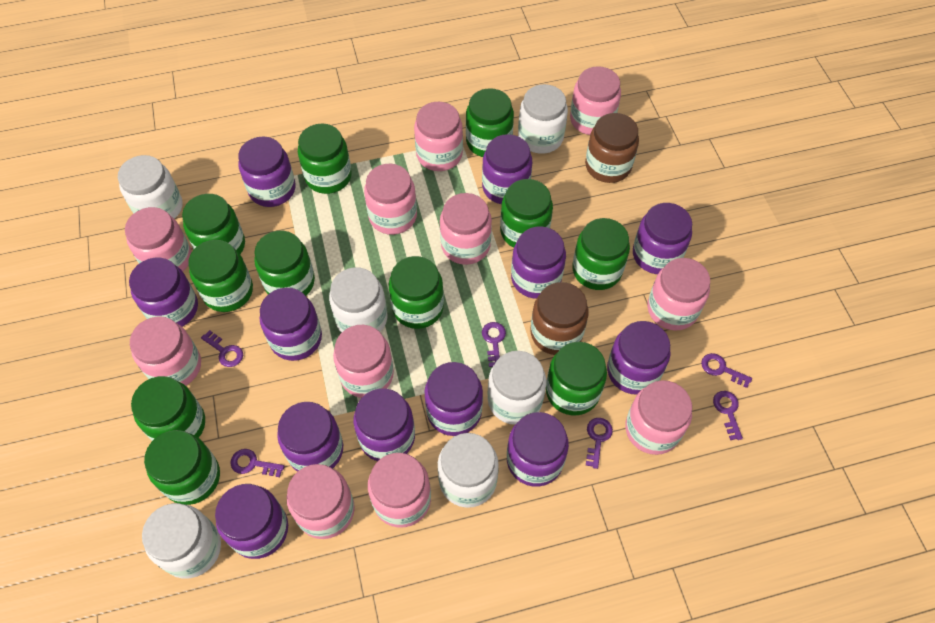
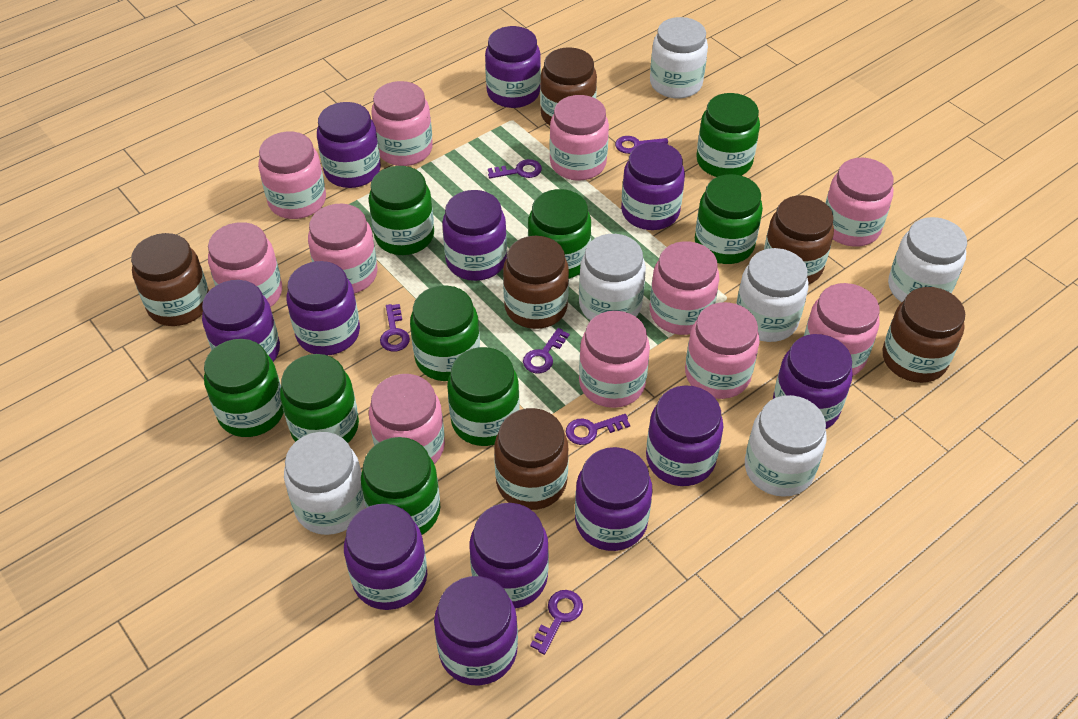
brown jar: 2 -> 6
green jar: 11 -> 9

